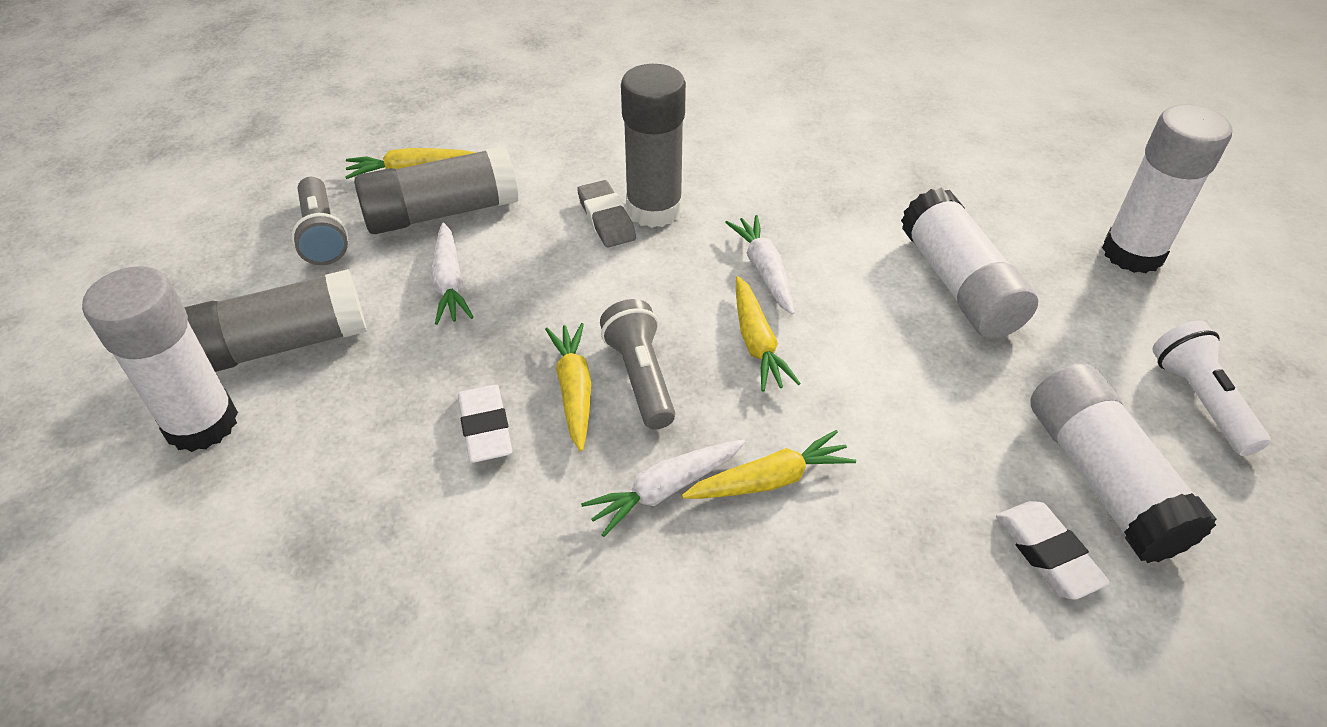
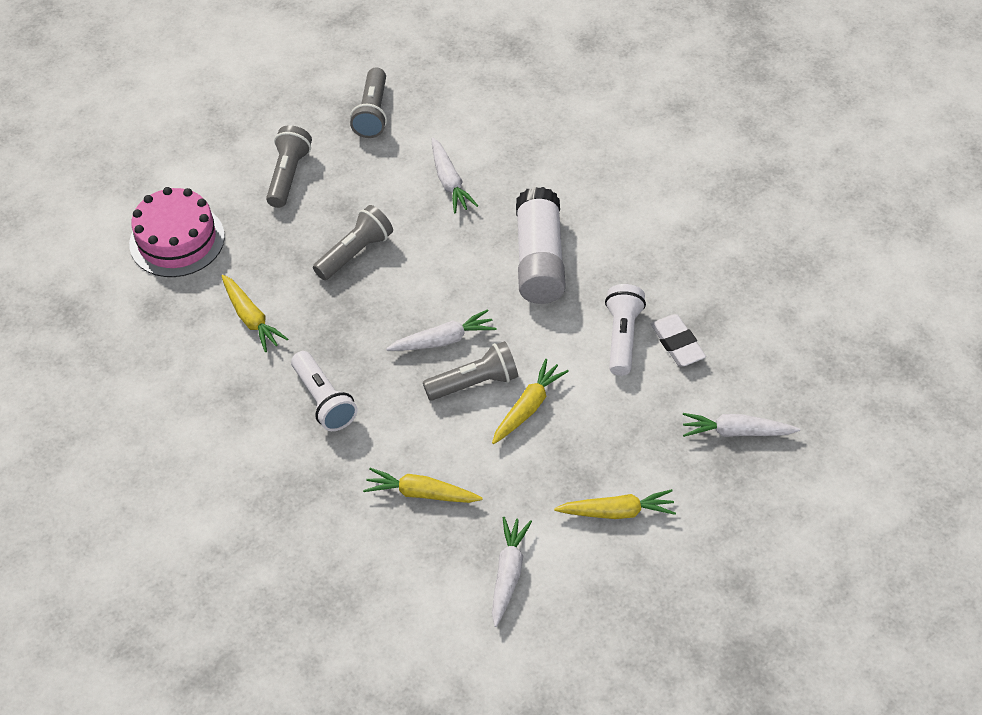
grey eraser: 1 -> 0
grey flashlight: 2 -> 4
grey glue stick: 3 -> 0
pink cake: 0 -> 1
white carrot: 3 -> 4
white eraser: 2 -> 1
white flashlight: 1 -> 2
white glue stick: 4 -> 1

